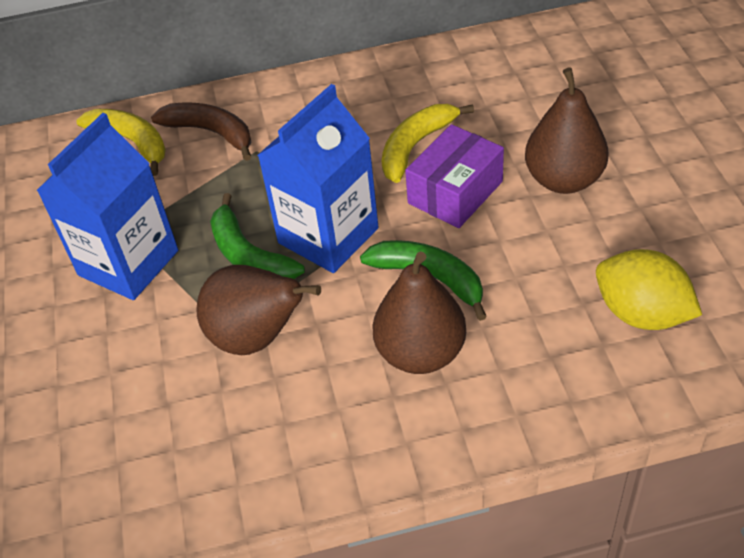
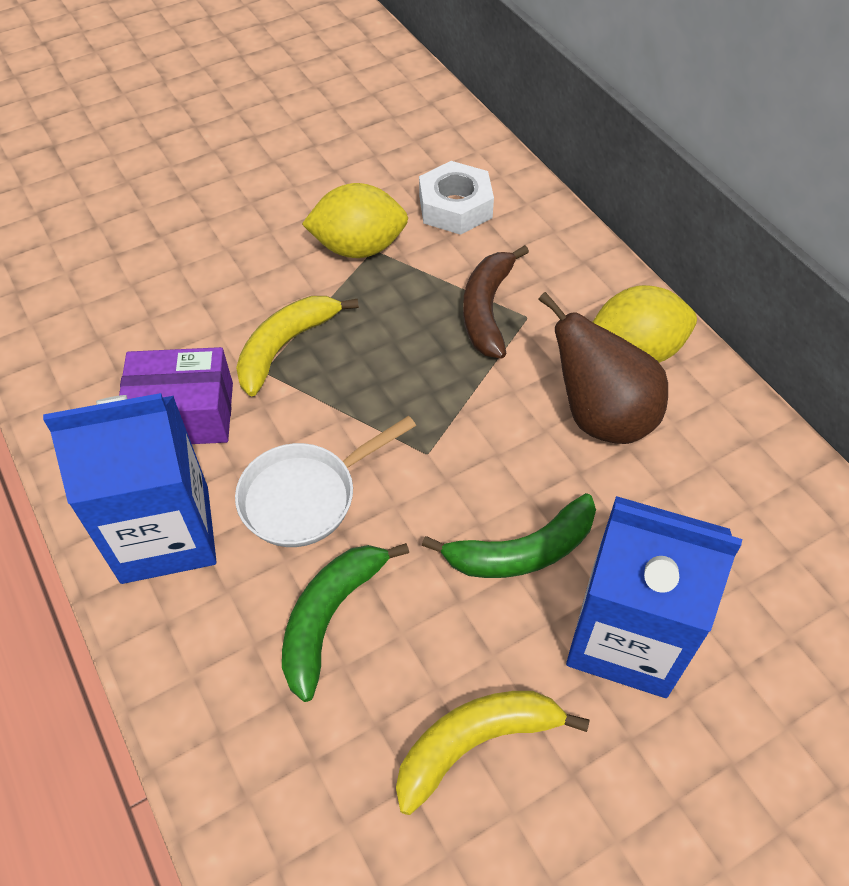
brown pear: 3 -> 1
white nut: 0 -> 1
white pan: 0 -> 1
yellow lemon: 1 -> 2

